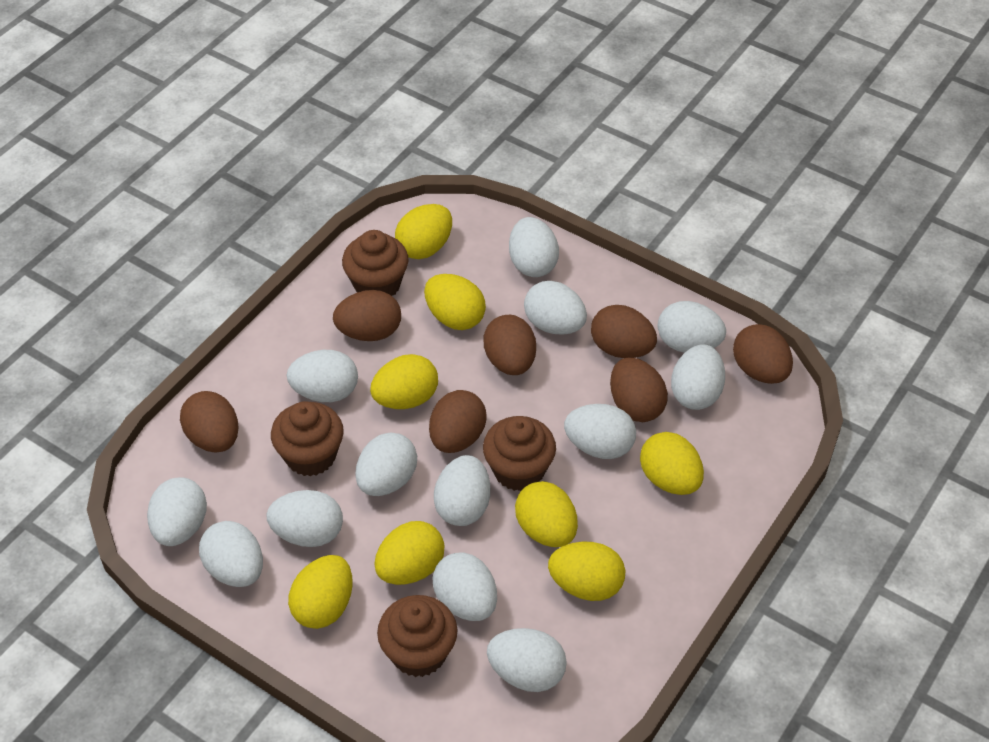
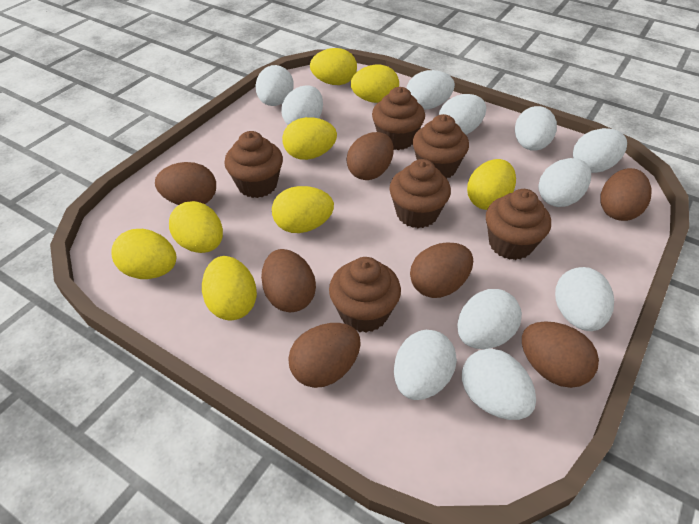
brown cupcake: 4 -> 6
white egg: 13 -> 11

